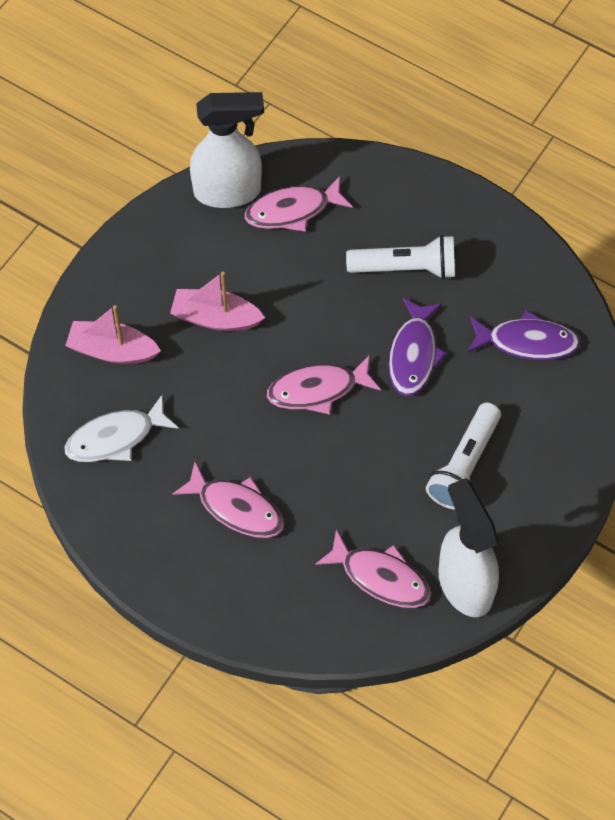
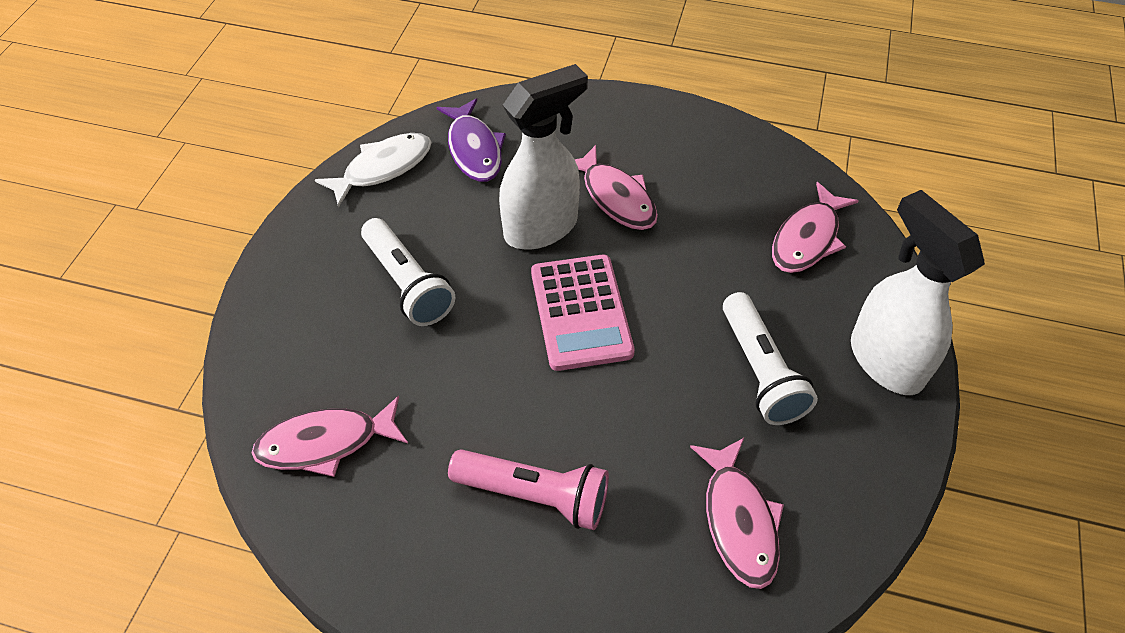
pink boat: 2 -> 0
pink calculator: 0 -> 1
pink flashlight: 0 -> 1
purple fish: 2 -> 1

